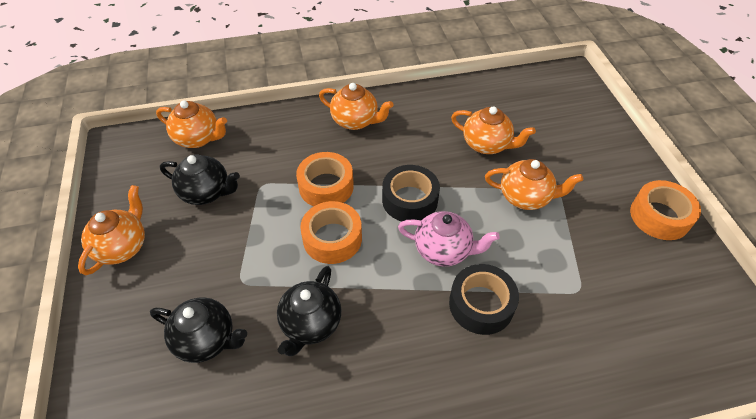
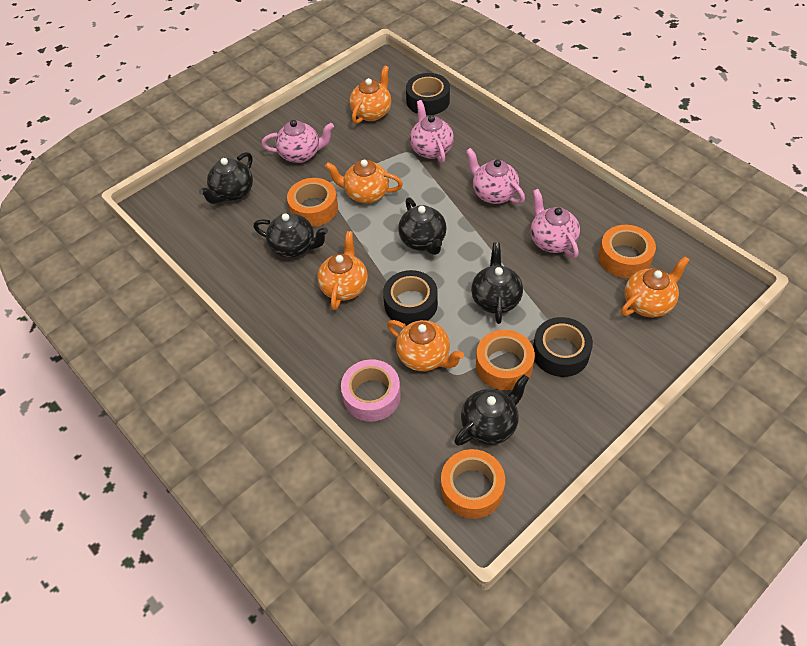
black tape: 2 -> 3
black teapot: 3 -> 5
orange tape: 3 -> 4
pink tape: 0 -> 1
pink teapot: 1 -> 4

